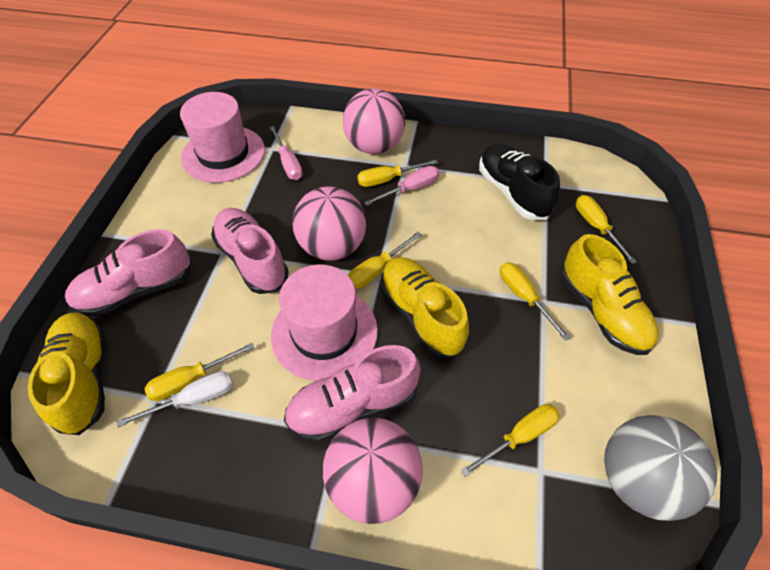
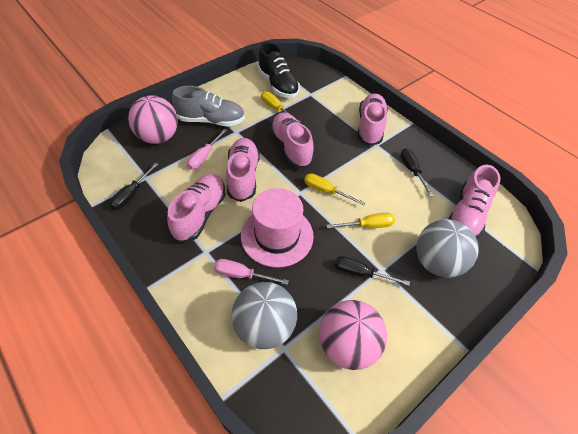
black screwdriver: 0 -> 3
grey ball: 1 -> 2
grey shoe: 0 -> 1
pink ball: 3 -> 2
pink hat: 2 -> 1
pink shoe: 3 -> 5
white screwdriver: 1 -> 0
yellow screwdriver: 6 -> 3
yellow shoe: 3 -> 0

